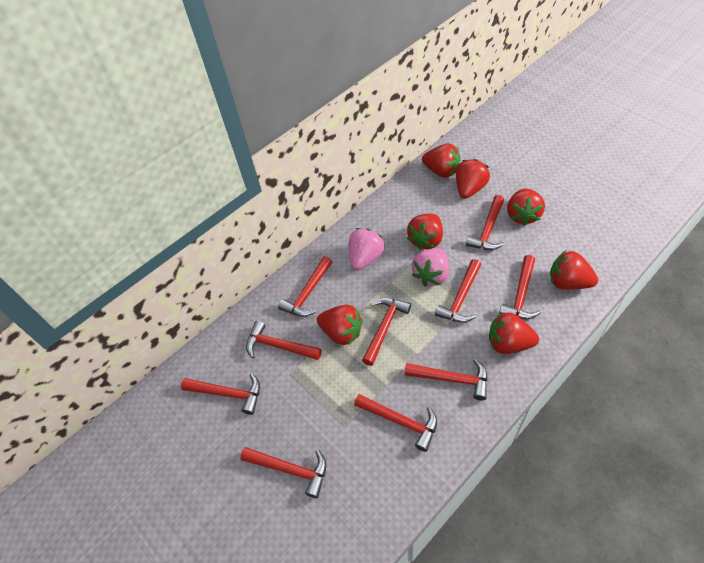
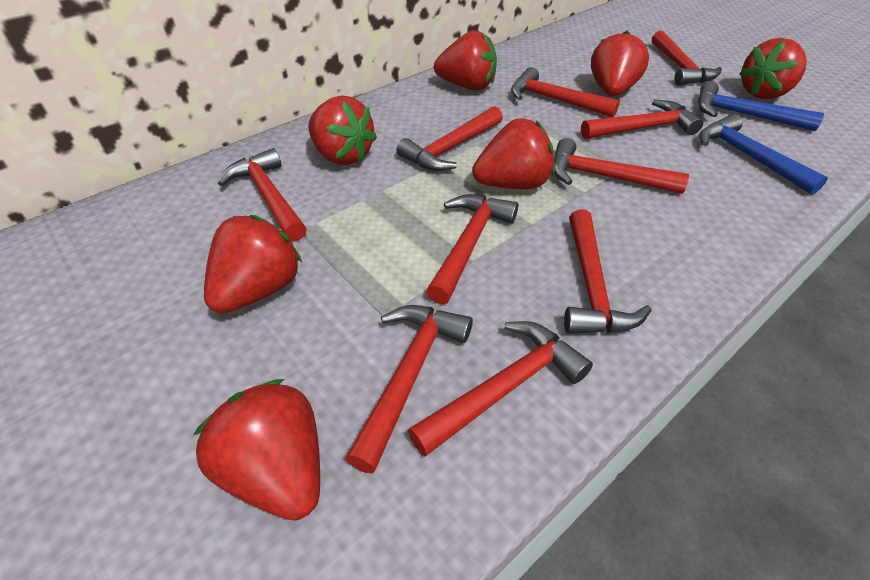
blue hammer: 0 -> 2
pink strawberry: 2 -> 0

